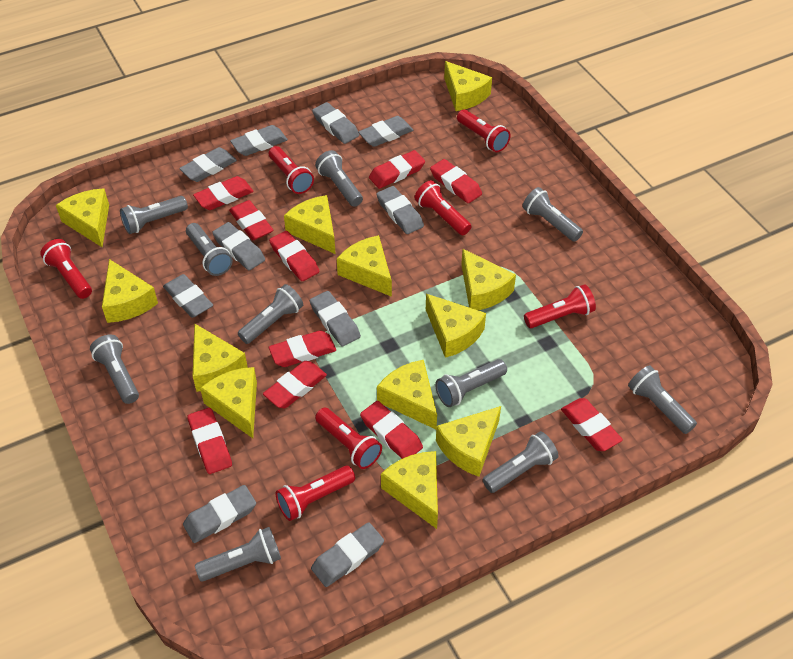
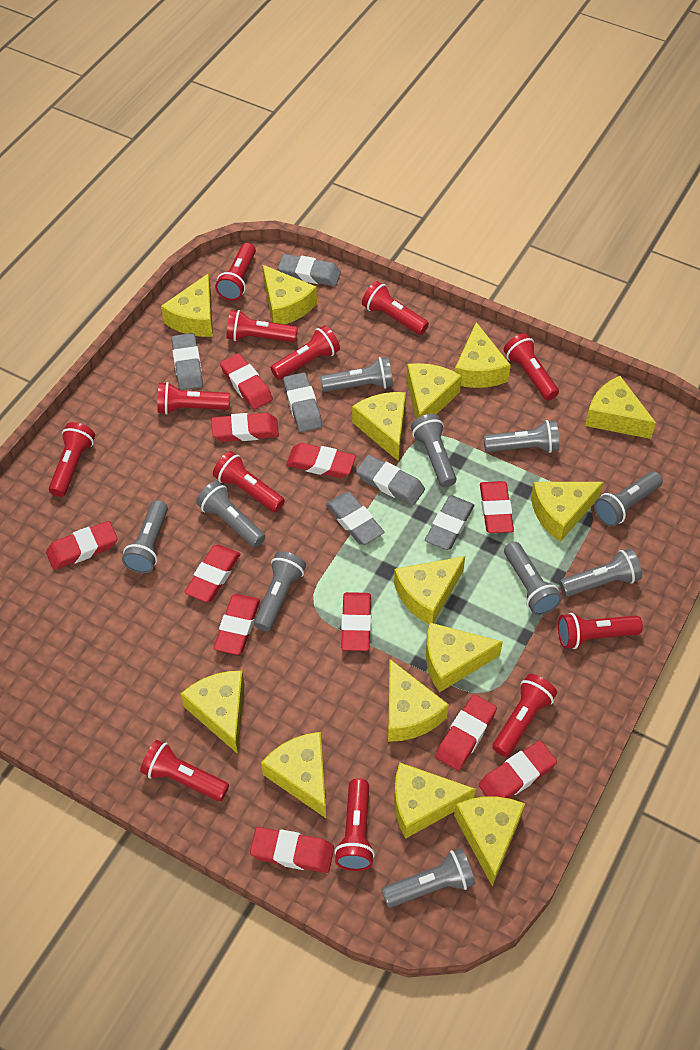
grey eraser: 10 -> 6
red eraser: 10 -> 11
red flashlight: 7 -> 12
yellow cheese: 12 -> 14

